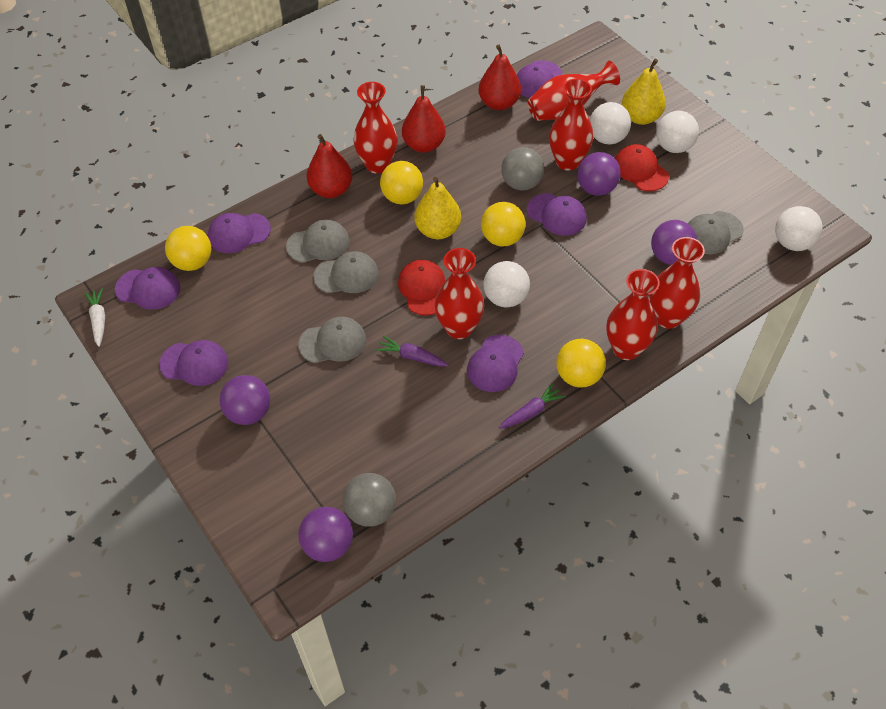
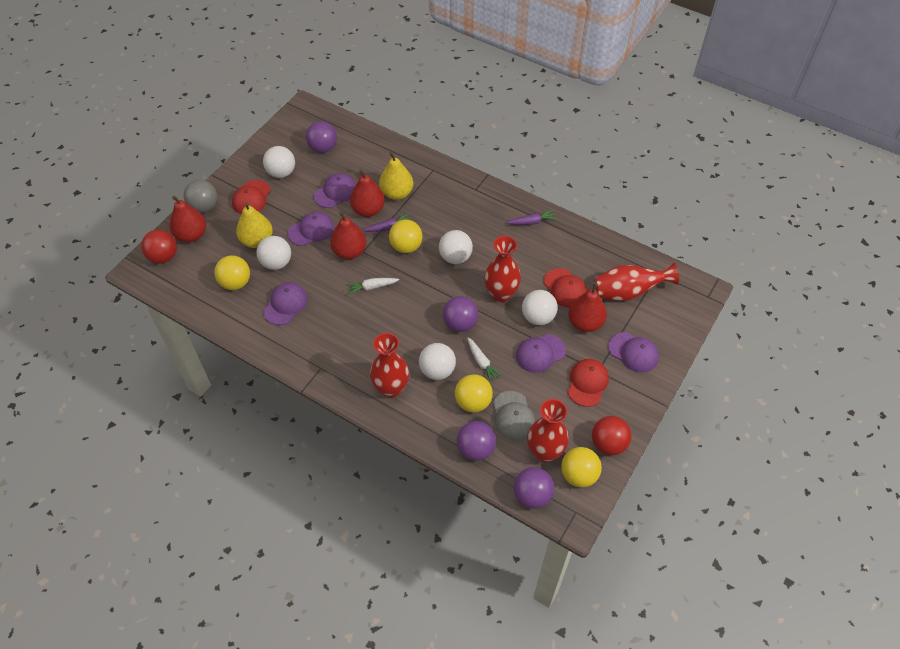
grey ball: 2 -> 1
grey cap: 4 -> 1
purple cap: 6 -> 5
red ball: 0 -> 2
red cap: 2 -> 3
red pear: 3 -> 4
red vase: 6 -> 4
white ball: 4 -> 5
white carrot: 1 -> 2

